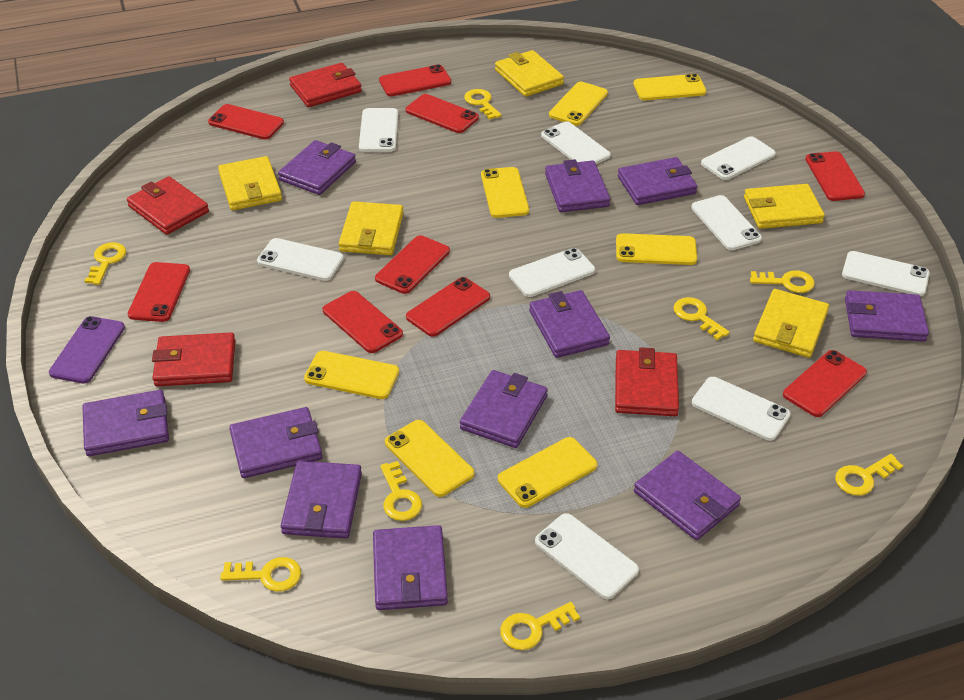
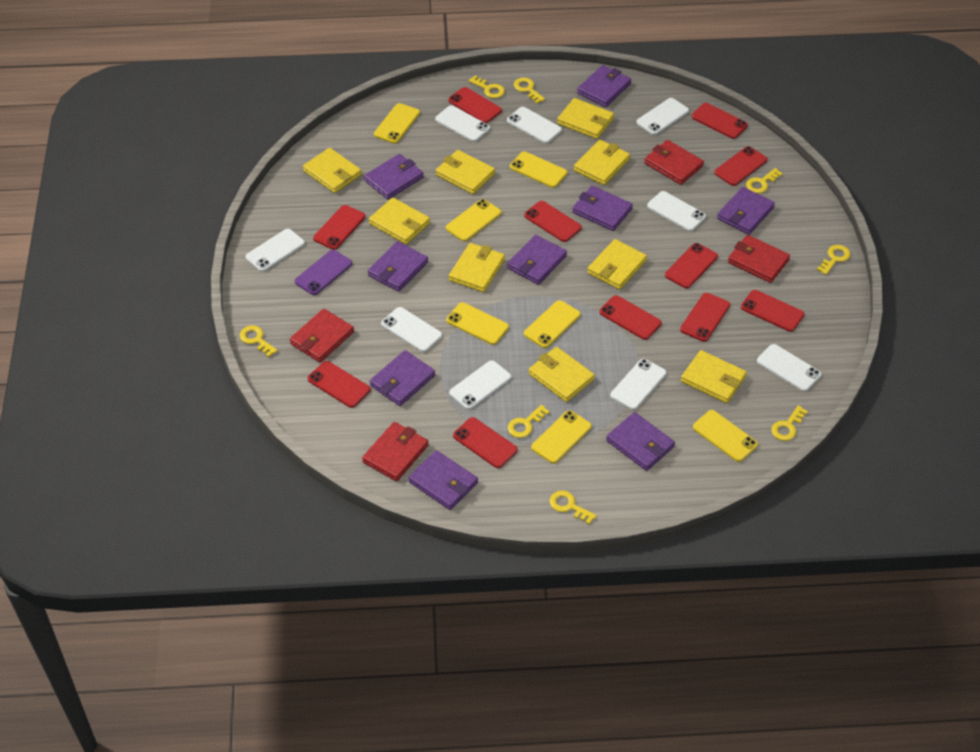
purple wallet: 11 -> 9
red phone: 9 -> 11
yellow wallet: 5 -> 9

